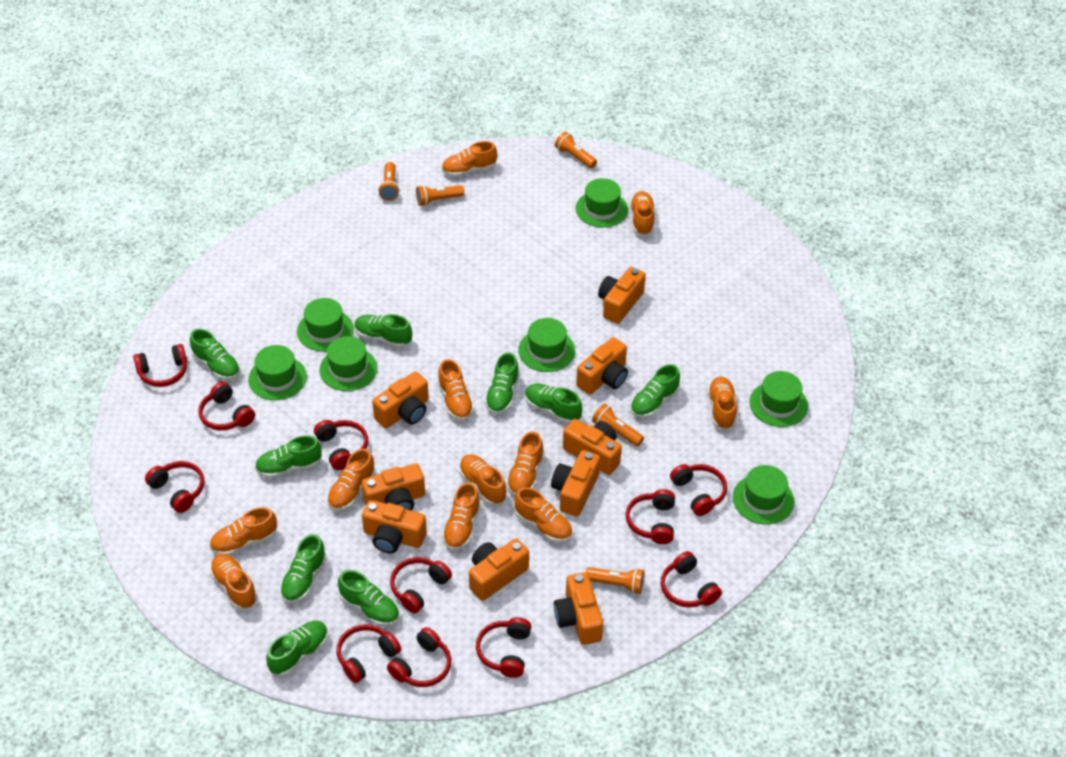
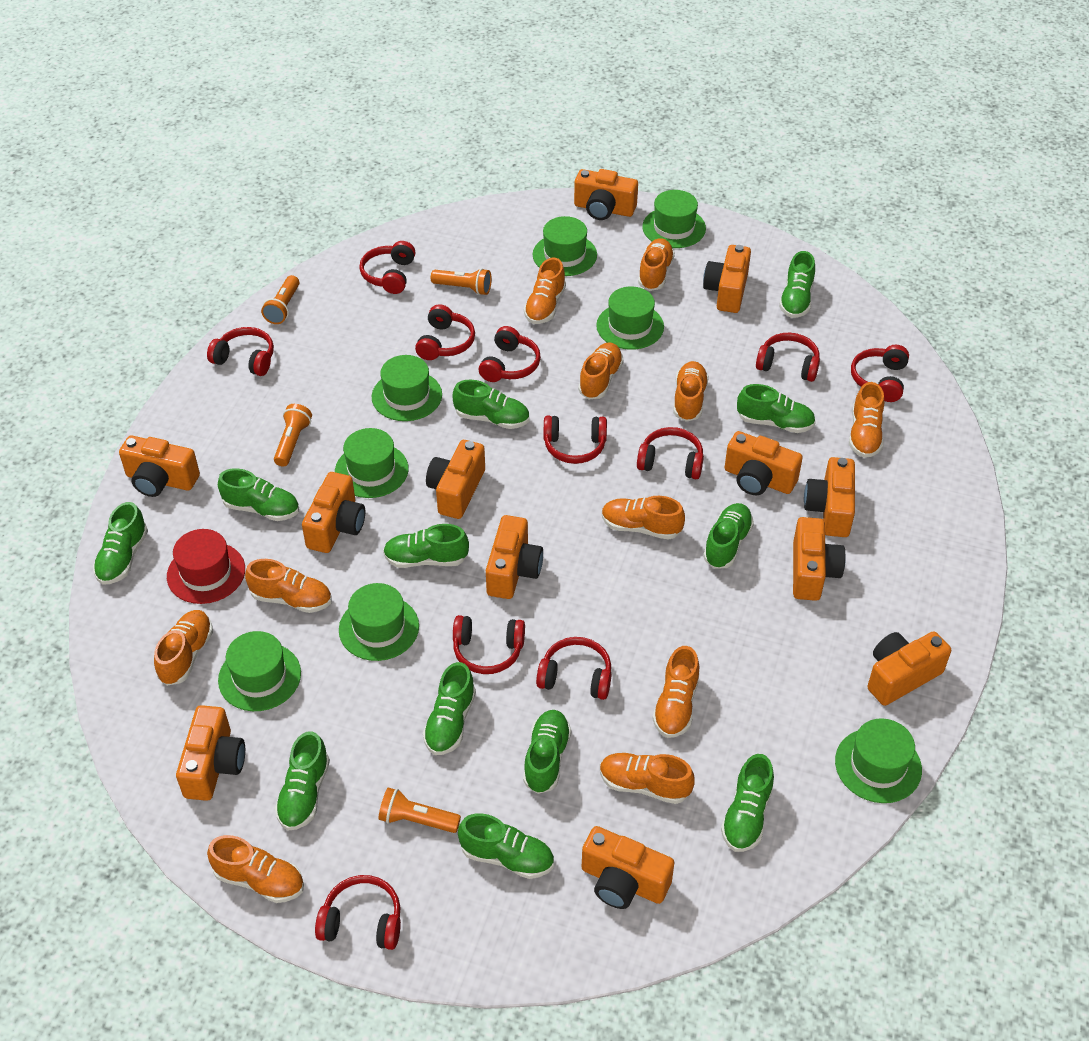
green hat: 7 -> 8
green shoe: 9 -> 12
orange camera: 9 -> 12
orange flashlight: 5 -> 4
red hat: 0 -> 1

